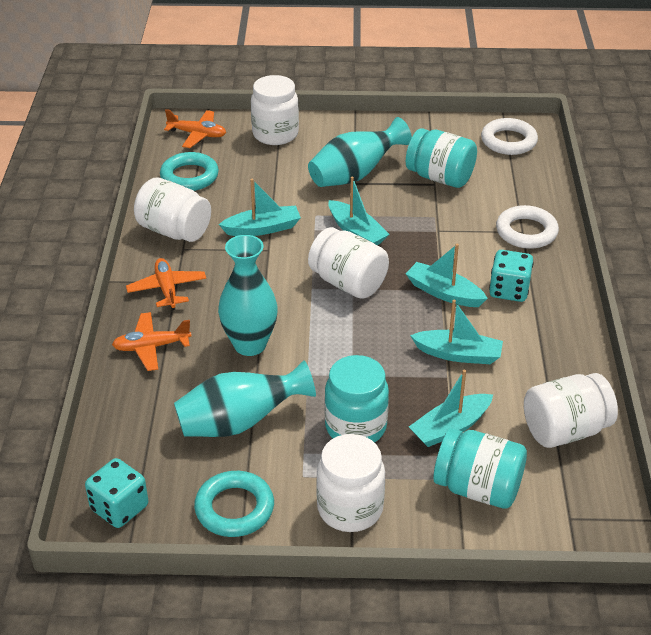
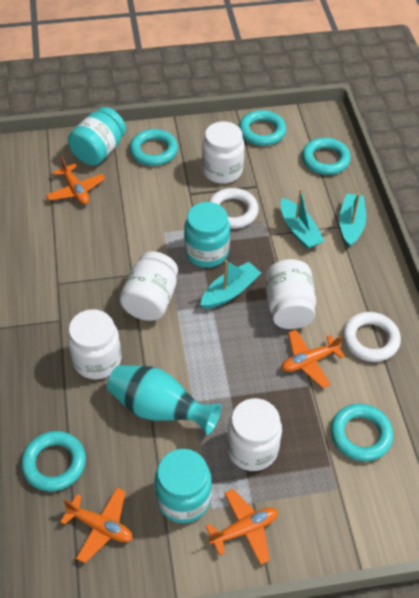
orange plane: 3 -> 4
turquoise boat: 5 -> 3
turquoise dice: 2 -> 0
turquoise ring: 2 -> 5
turquoise vase: 3 -> 1

